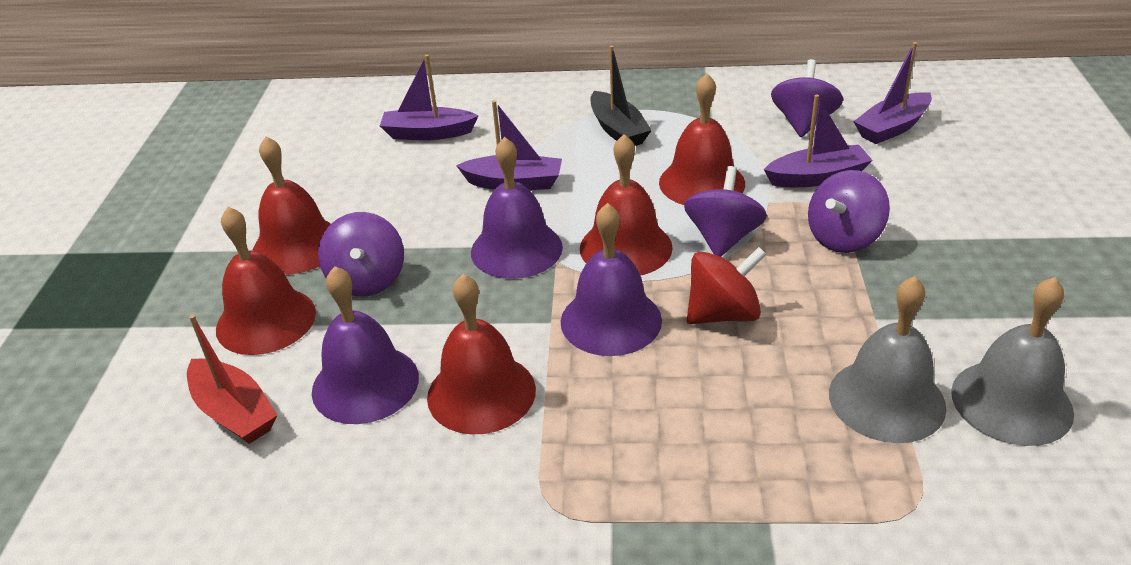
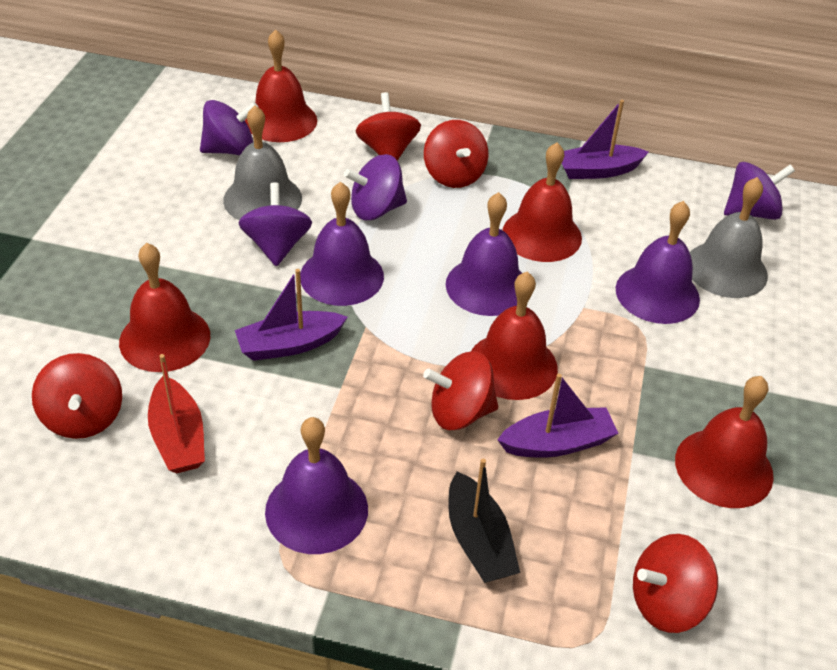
purple bell: 3 -> 4
purple boat: 4 -> 3
red spinning top: 1 -> 5

